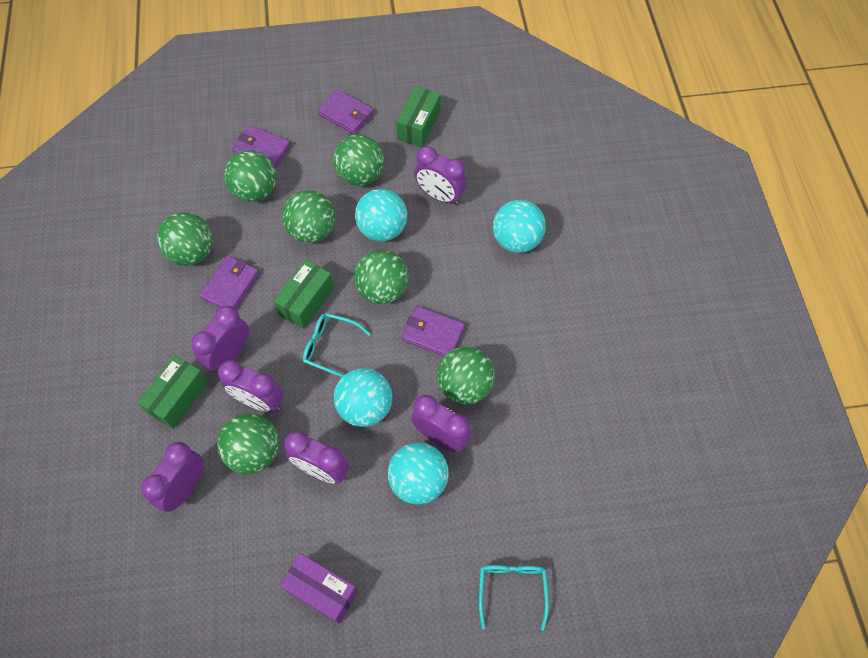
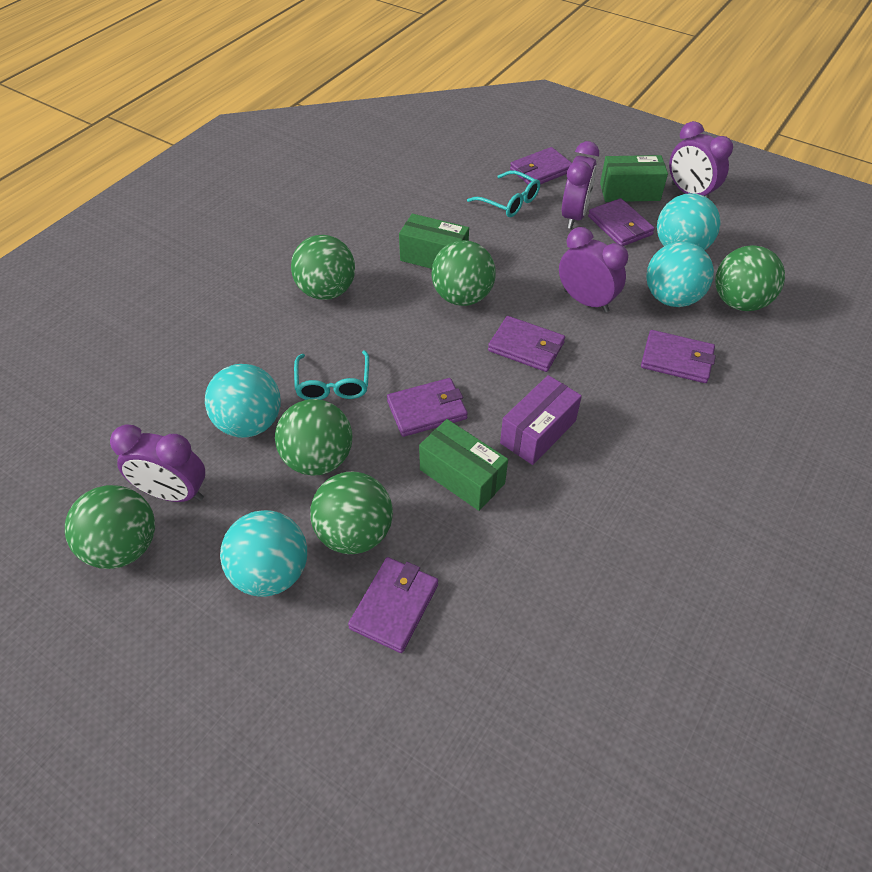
green ball: 7 -> 6
purple clock: 6 -> 4
purple wallet: 4 -> 6

